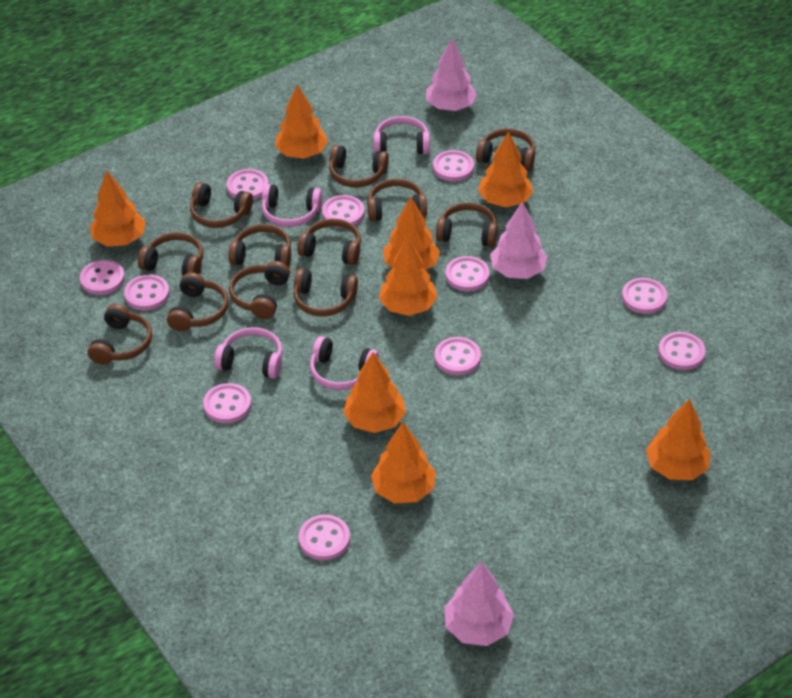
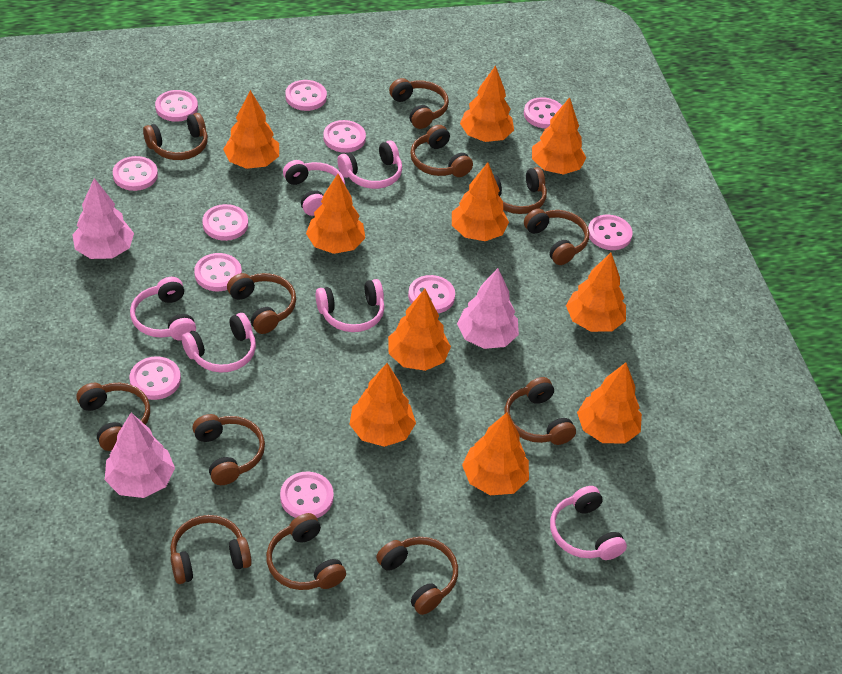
orange tree: 8 -> 10
pink headphones: 4 -> 6

